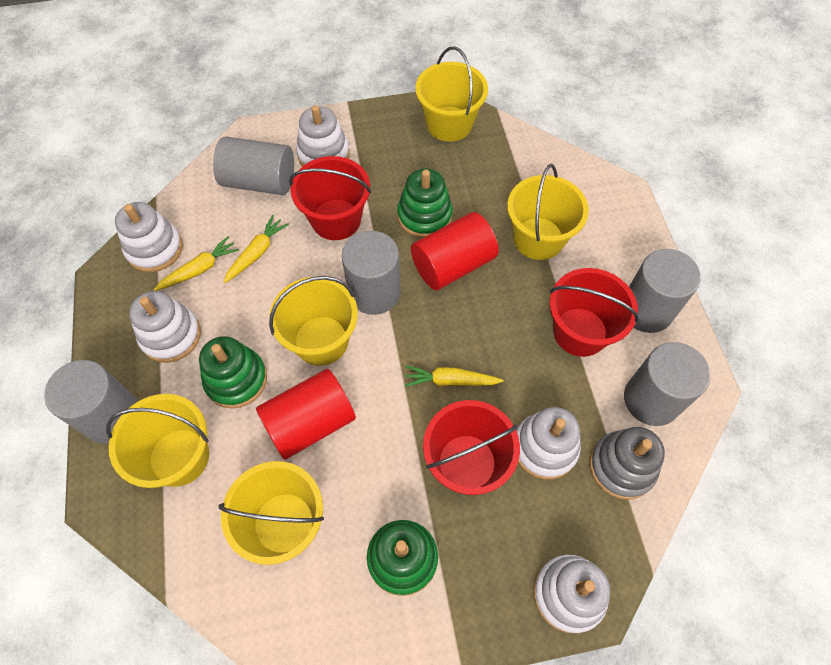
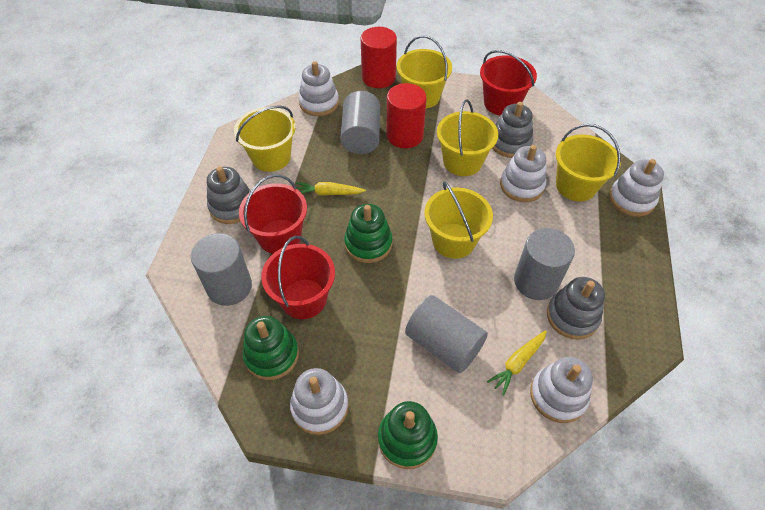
grey cylinder: 5 -> 4
grey stacking toy: 1 -> 3
yellow carrot: 3 -> 2

